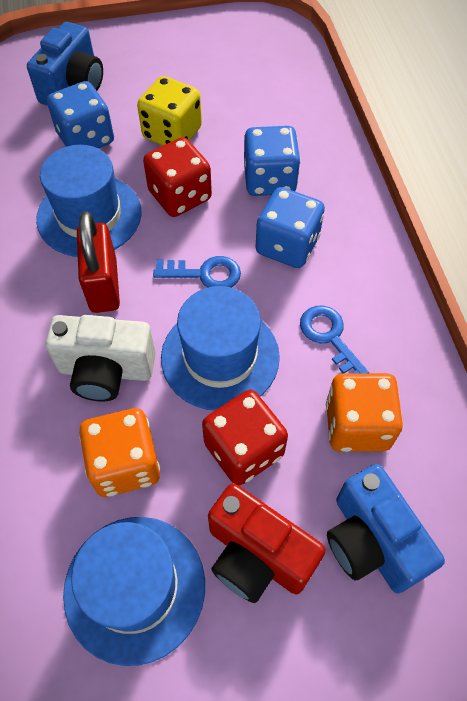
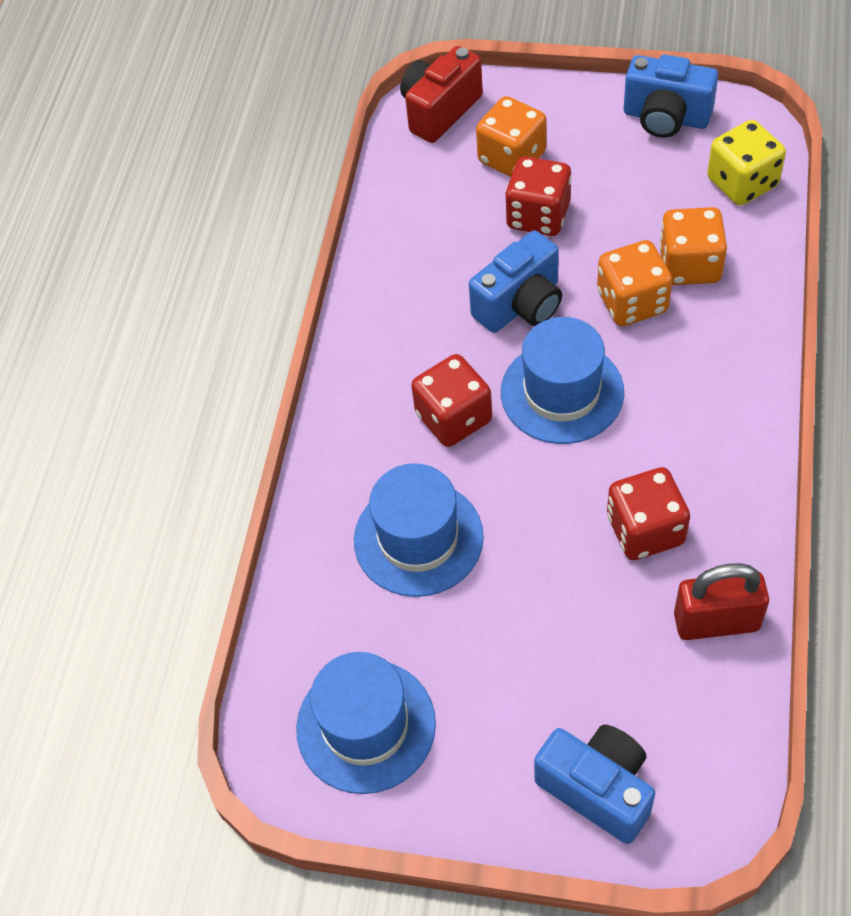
blue camera: 2 -> 3
blue dice: 3 -> 0
blue key: 2 -> 0
orange dice: 2 -> 3
red dice: 2 -> 3
white camera: 1 -> 0

